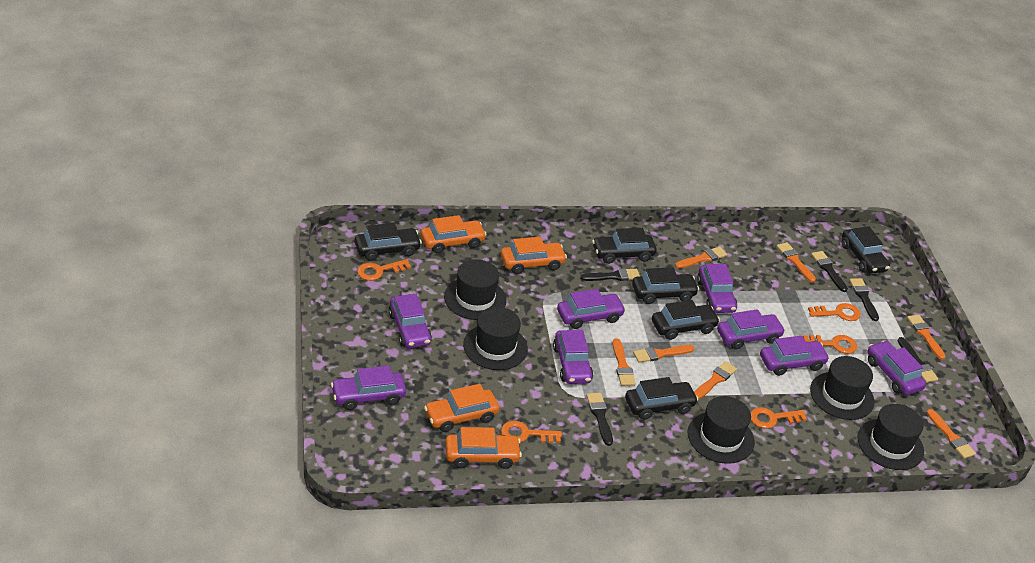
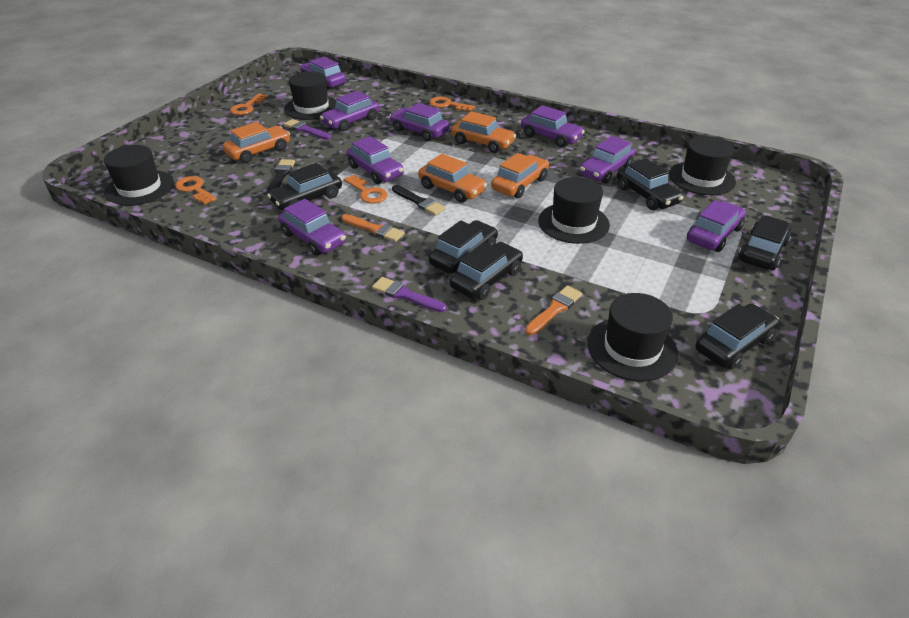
black brush: 5 -> 2
orange brush: 7 -> 2
orange key: 5 -> 4
purple brush: 0 -> 2

